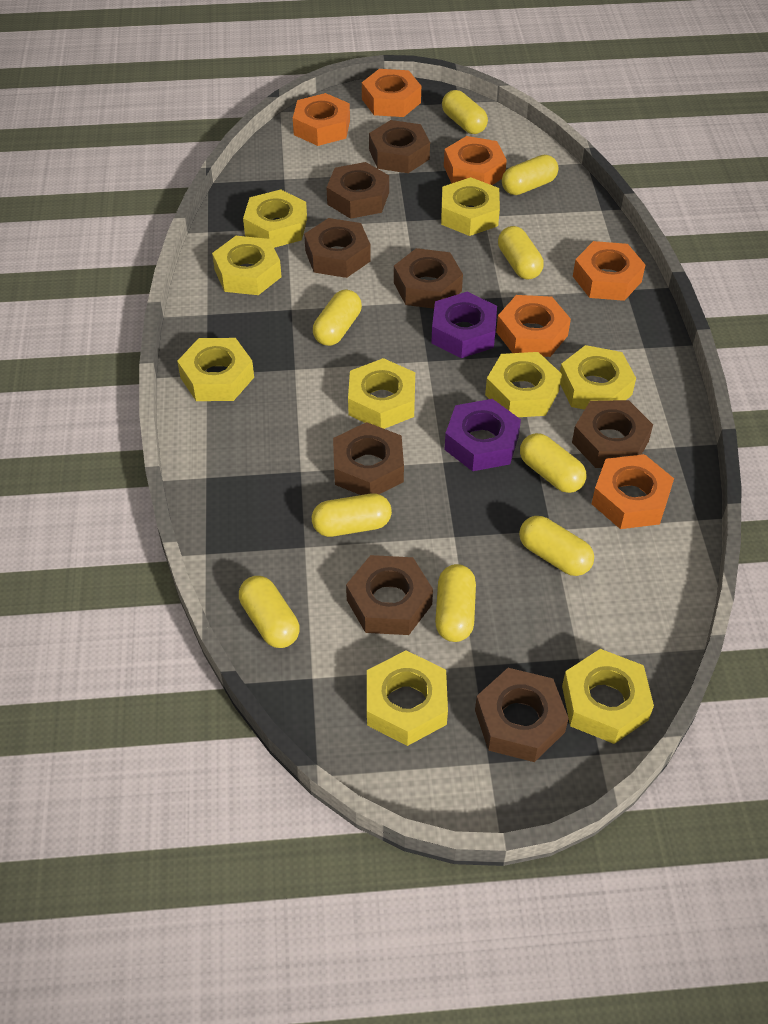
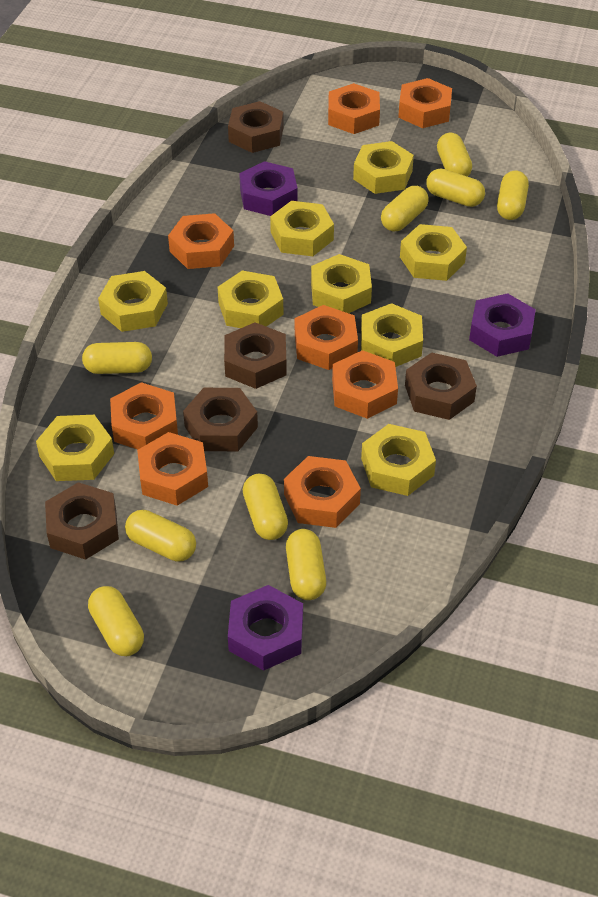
brown nut: 8 -> 5
orange nut: 6 -> 8
purple nut: 2 -> 3

